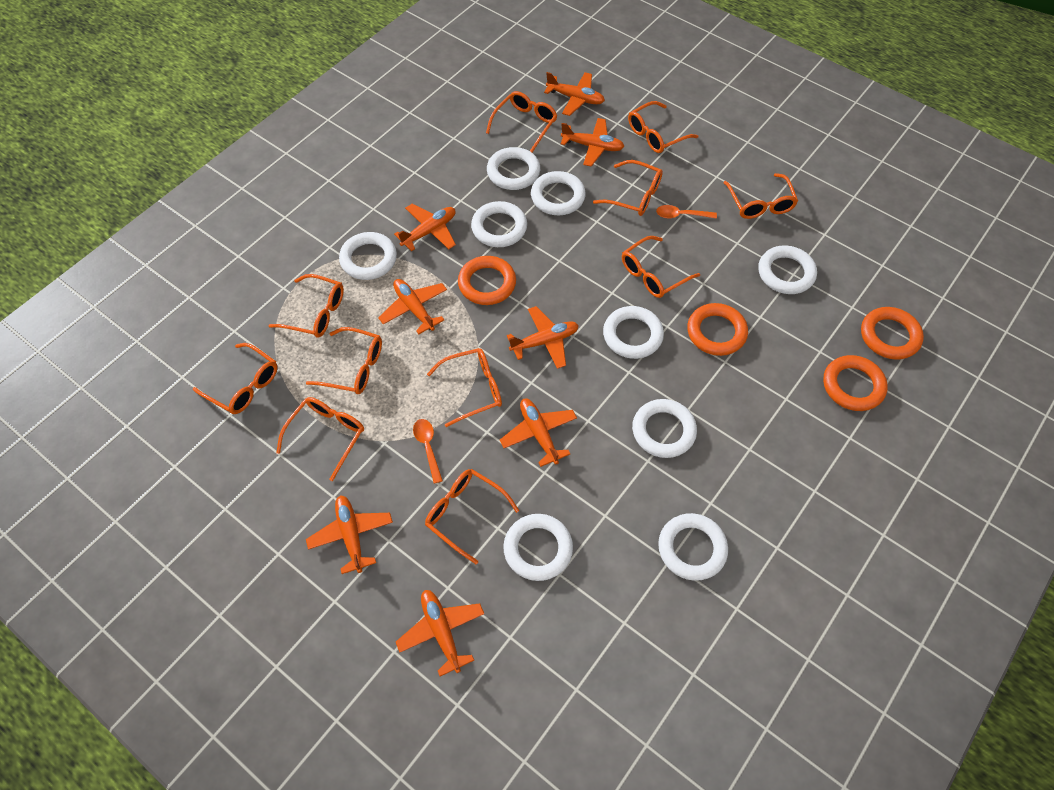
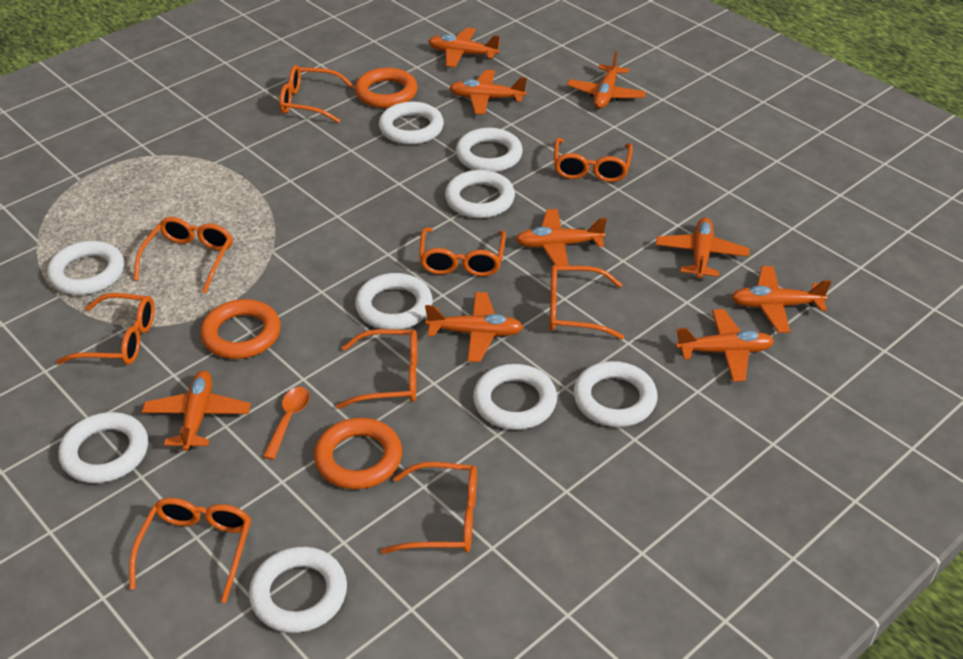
orange glasses: 11 -> 9
orange plane: 8 -> 9
orange ring: 4 -> 3
orange spoon: 2 -> 1

